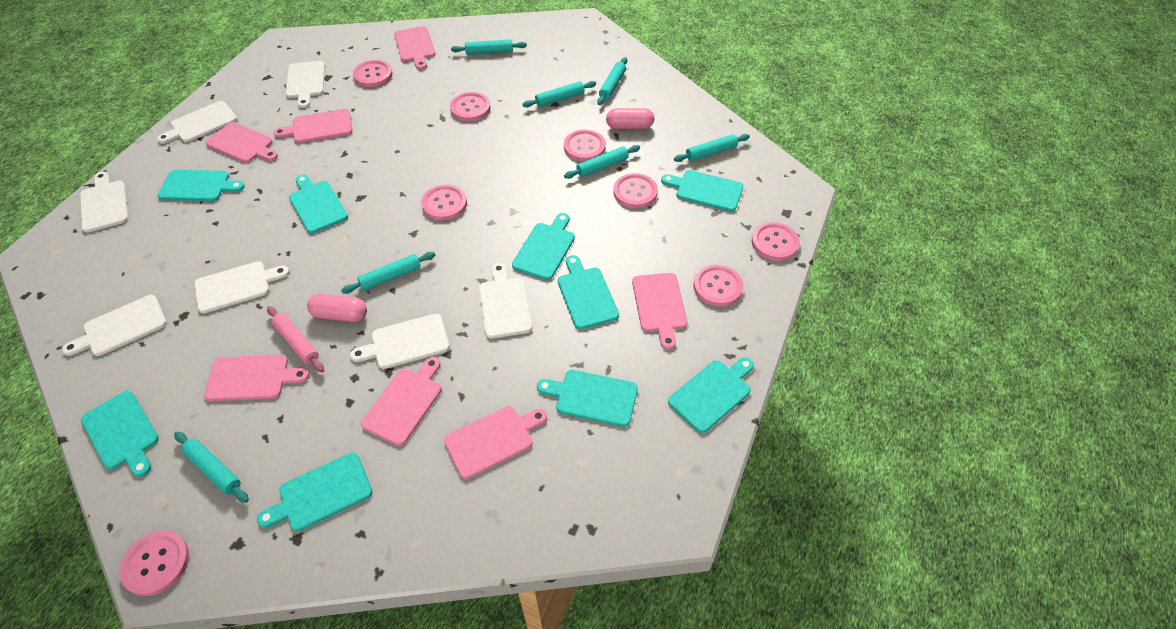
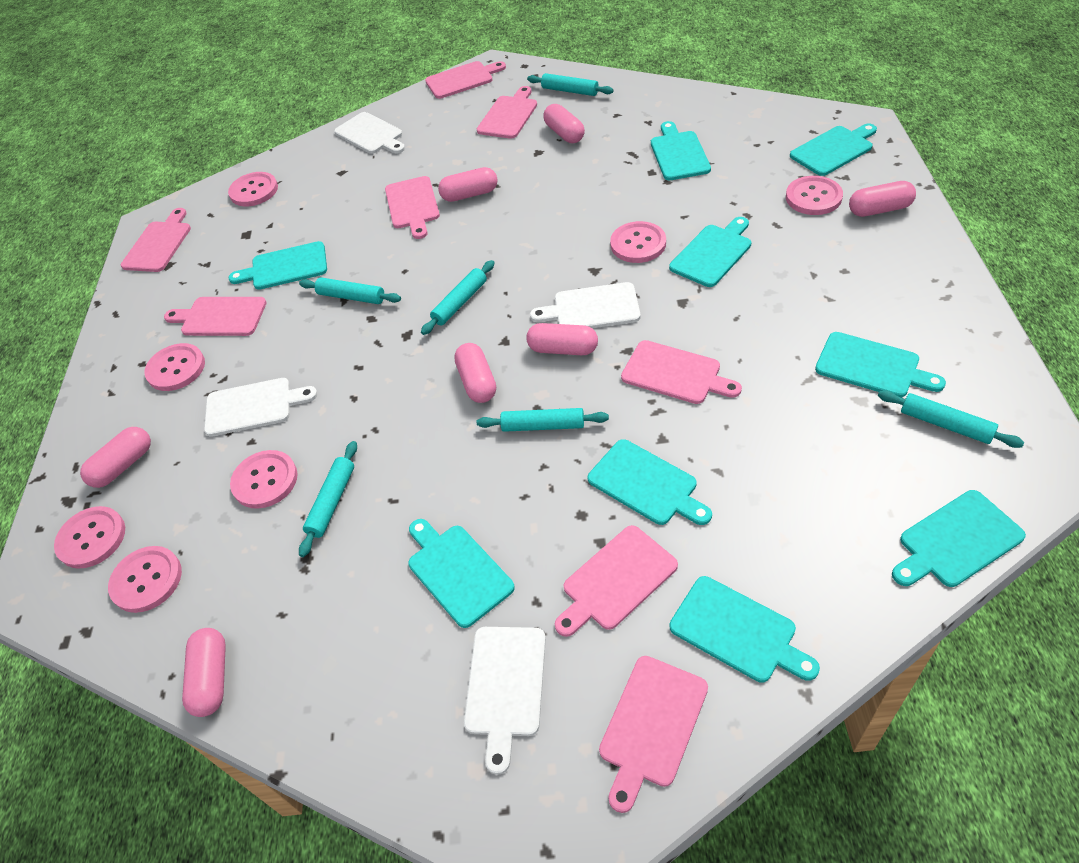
pink button: 8 -> 7
pink capsule: 2 -> 7
pink cutting board: 7 -> 8
pink rolling pin: 1 -> 0
turquoise rolling pin: 7 -> 6
white cutting board: 7 -> 4

